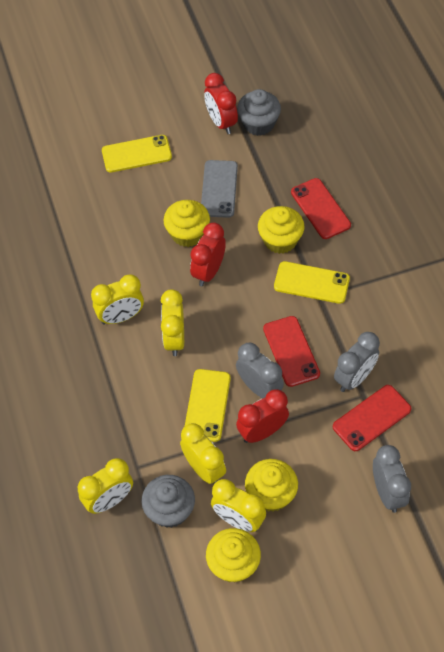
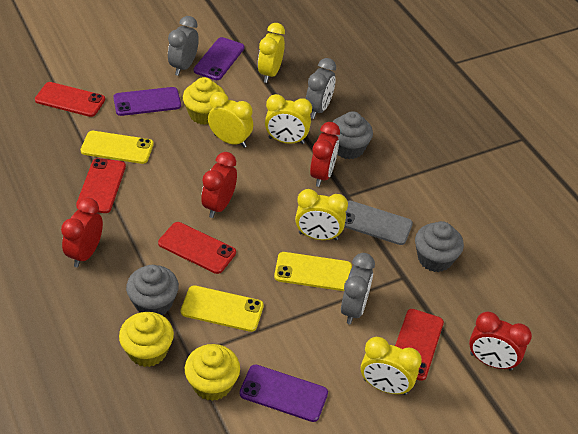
grey cupcake: 2 -> 3
purple phone: 0 -> 3
red clock: 3 -> 4
red phone: 3 -> 4
yellow cupcake: 4 -> 3

